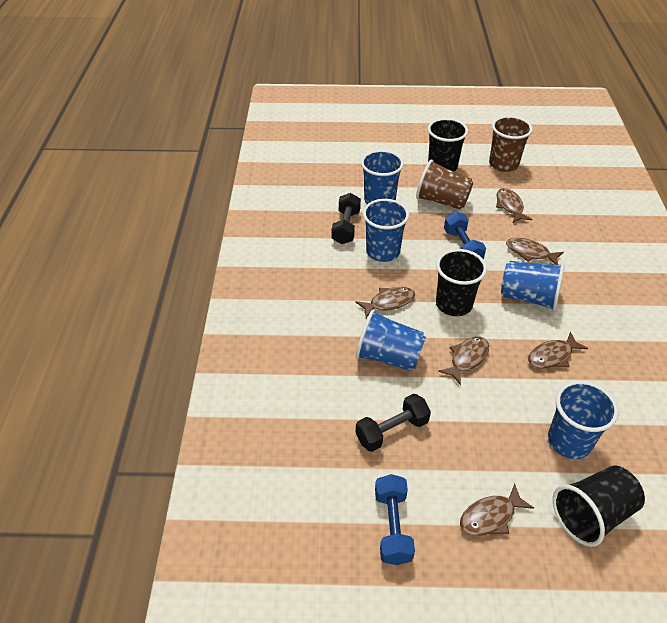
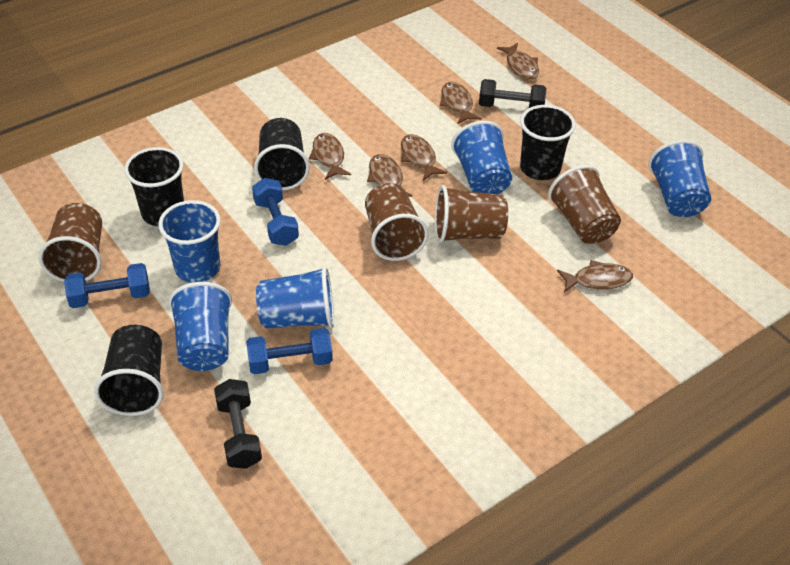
black cup: 3 -> 4
blue dumbbell: 2 -> 3
brown cup: 2 -> 4

